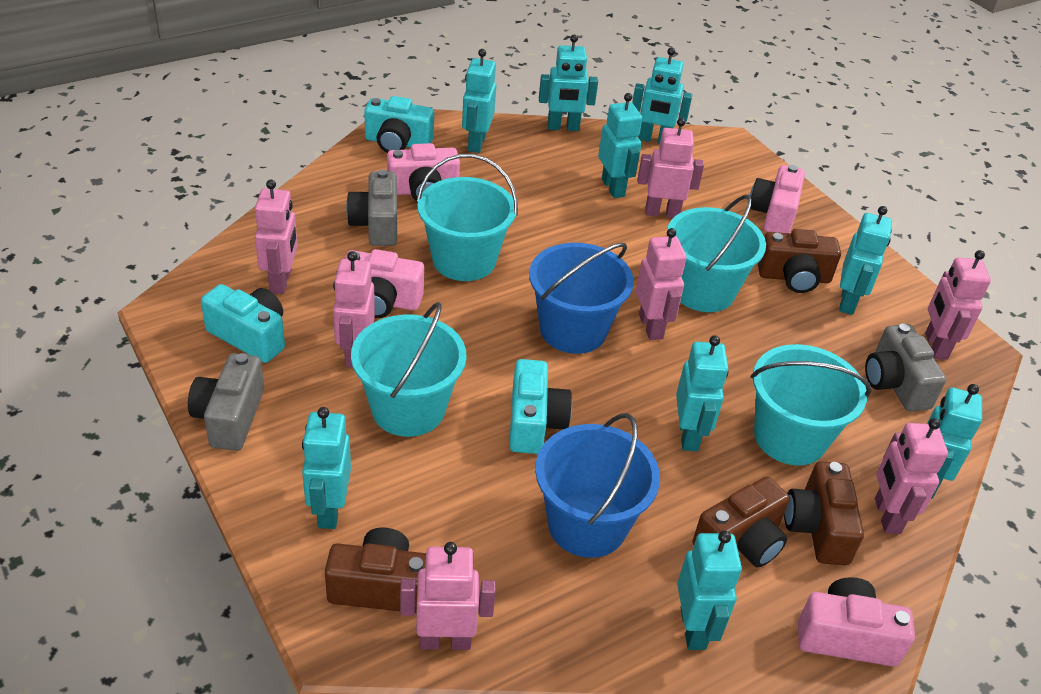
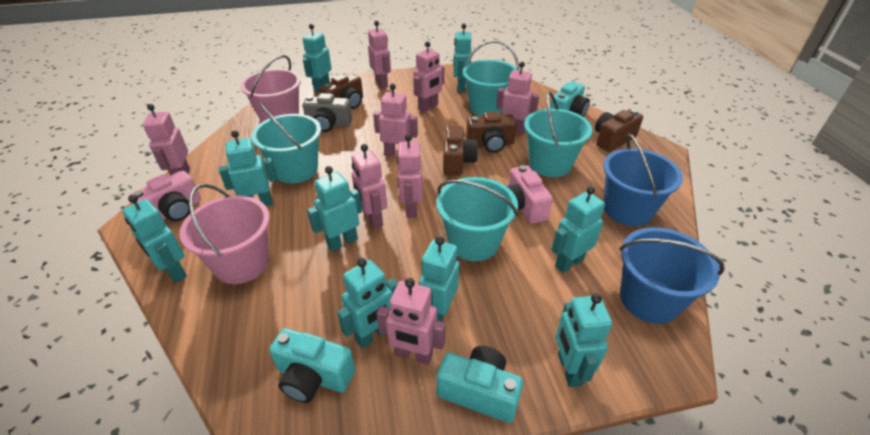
grey camera: 3 -> 1
pink bucket: 0 -> 2
pink camera: 4 -> 2
pink robot: 7 -> 8

